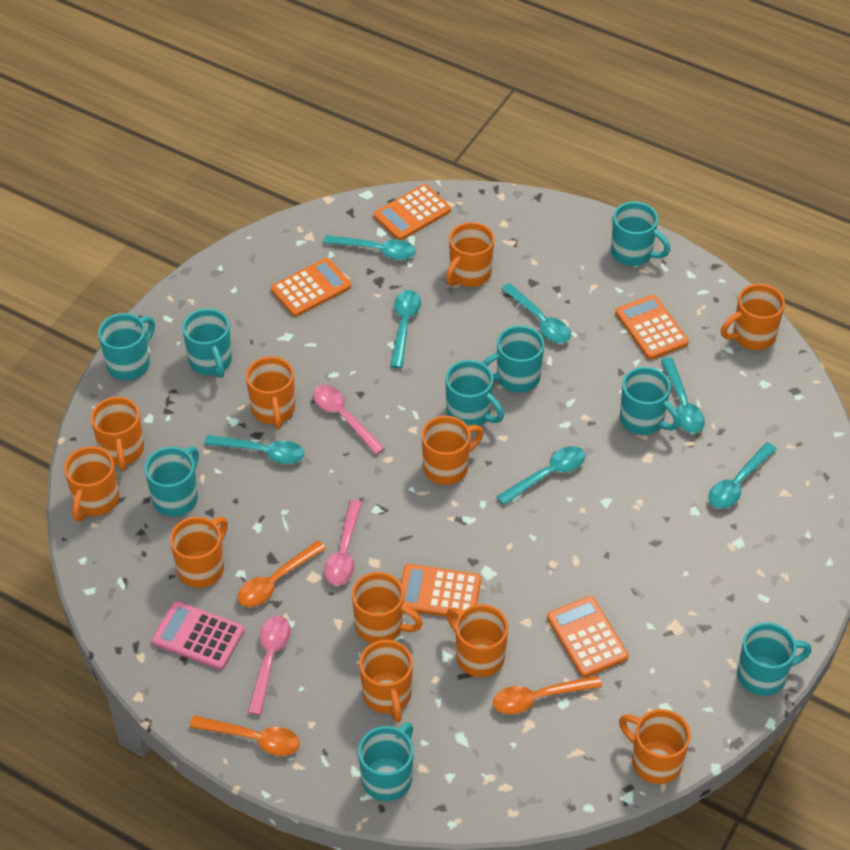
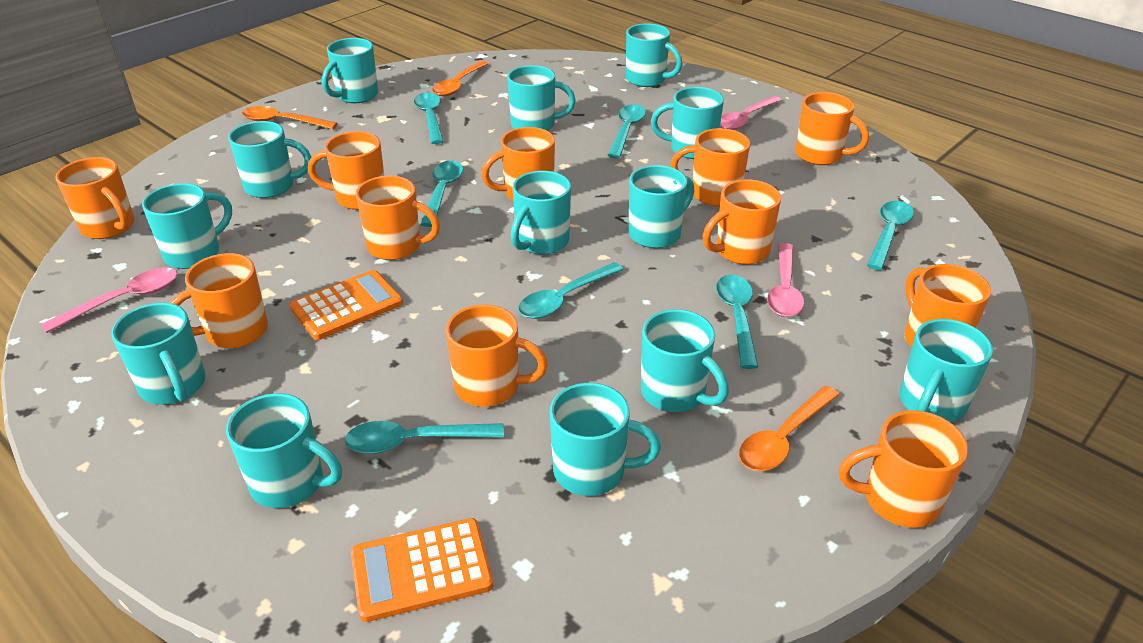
orange calculator: 5 -> 2
pink calculator: 1 -> 0
turquoise mug: 9 -> 13

